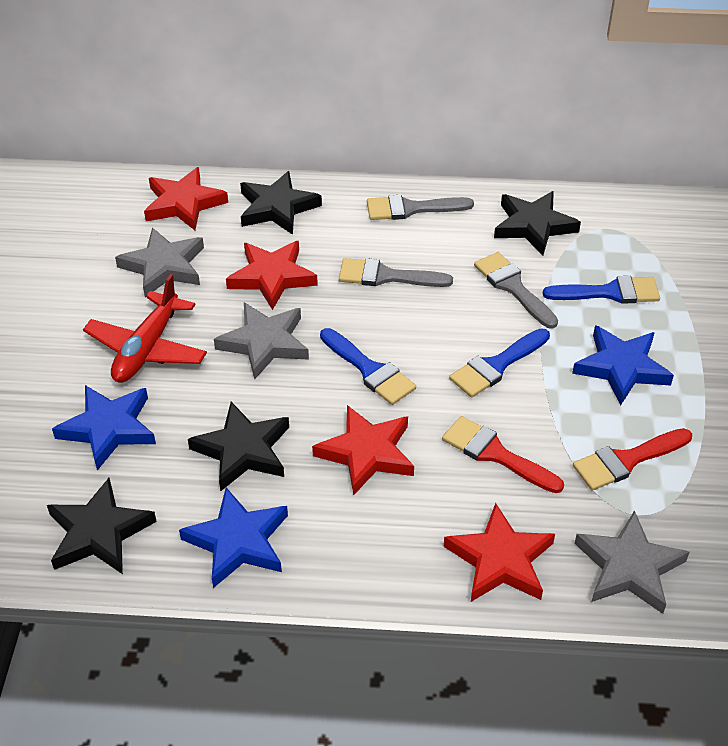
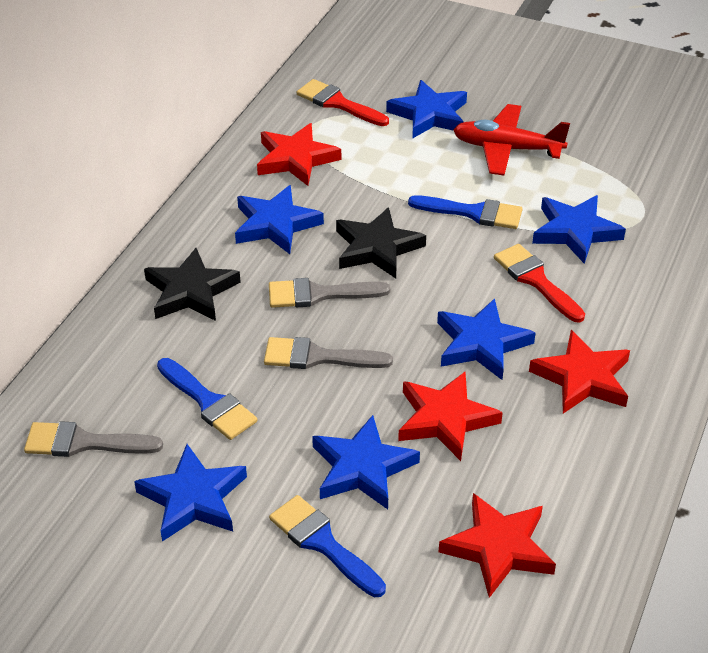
black star: 4 -> 2
blue star: 3 -> 6
grey star: 3 -> 0

